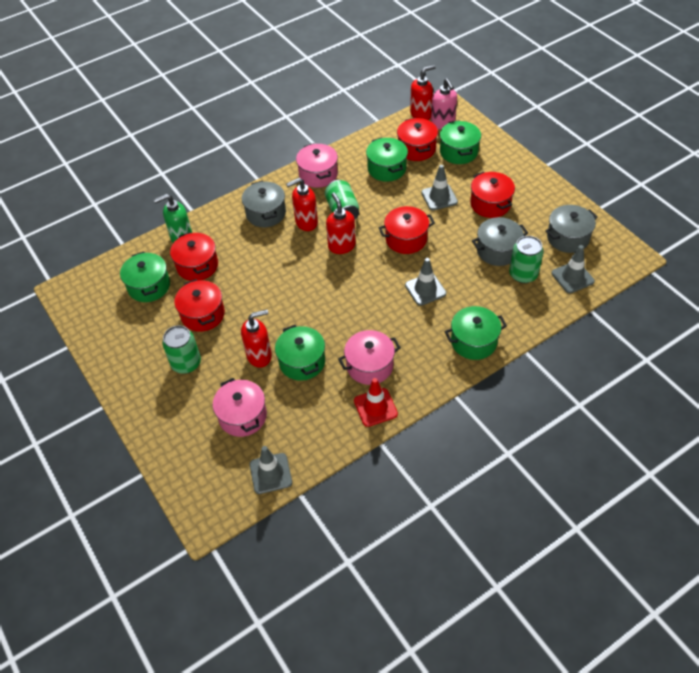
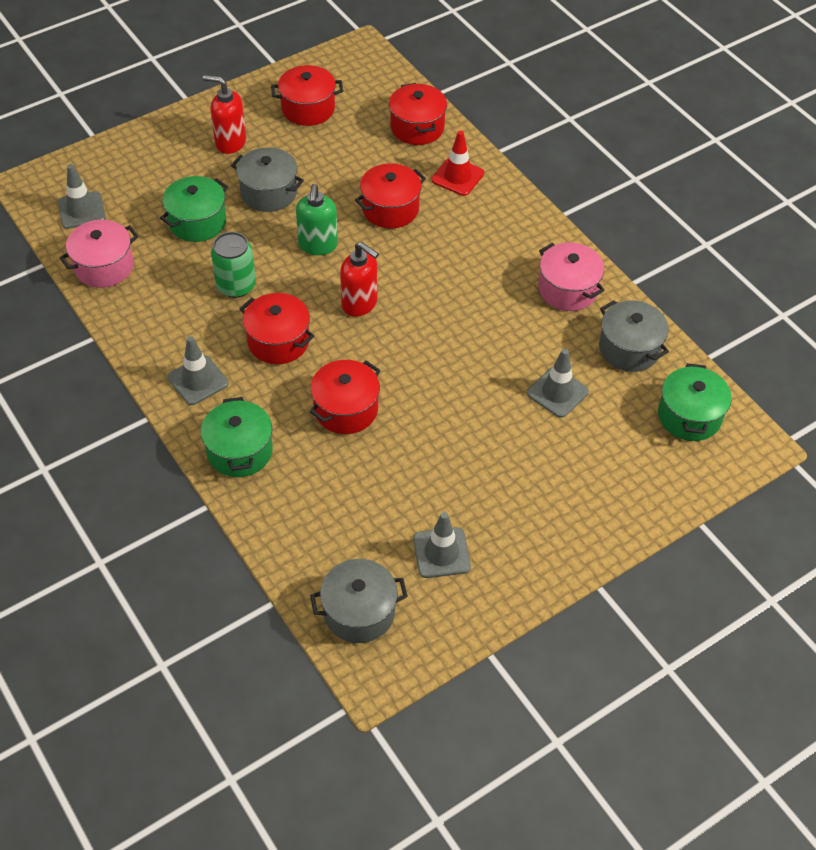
green can: 3 -> 1
green pot: 5 -> 3
pink pot: 3 -> 2
pink soap dispenser: 1 -> 0
red soap dispenser: 4 -> 2

